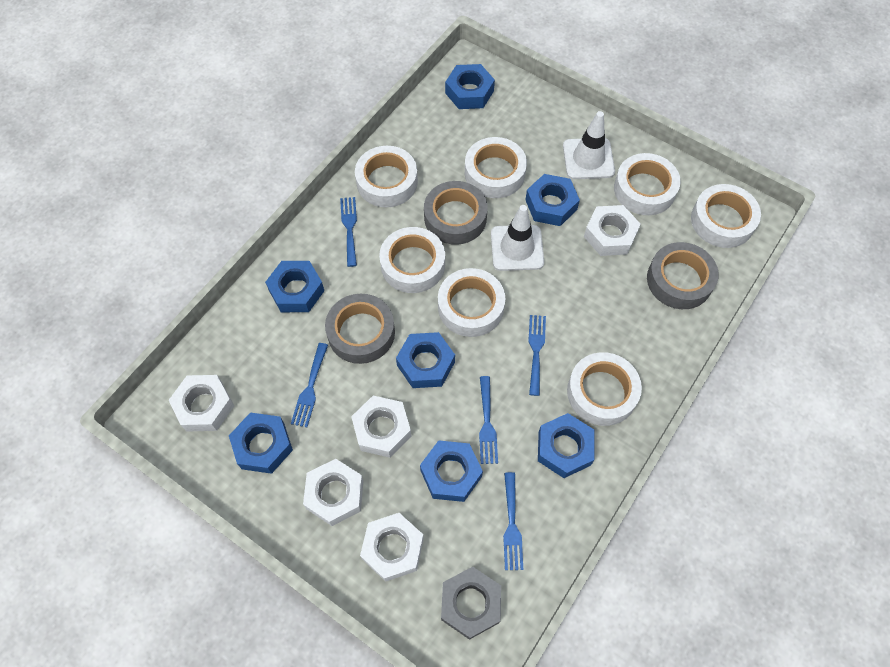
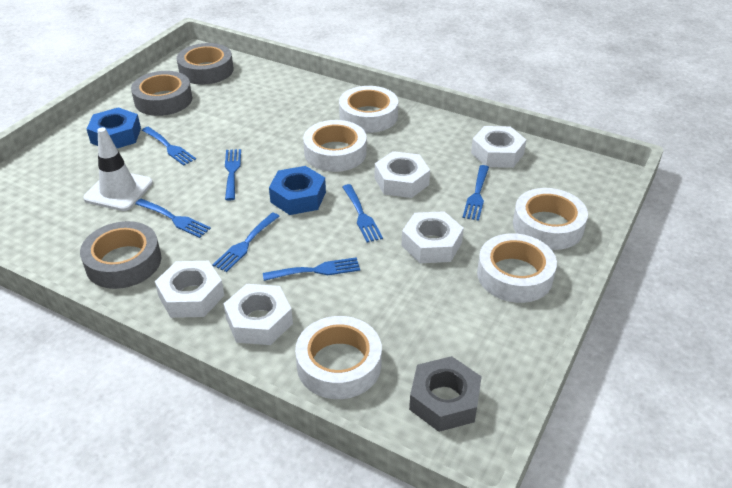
blue fork: 5 -> 7
blue nut: 7 -> 2
white tape: 7 -> 5
white traffic cone: 2 -> 1

